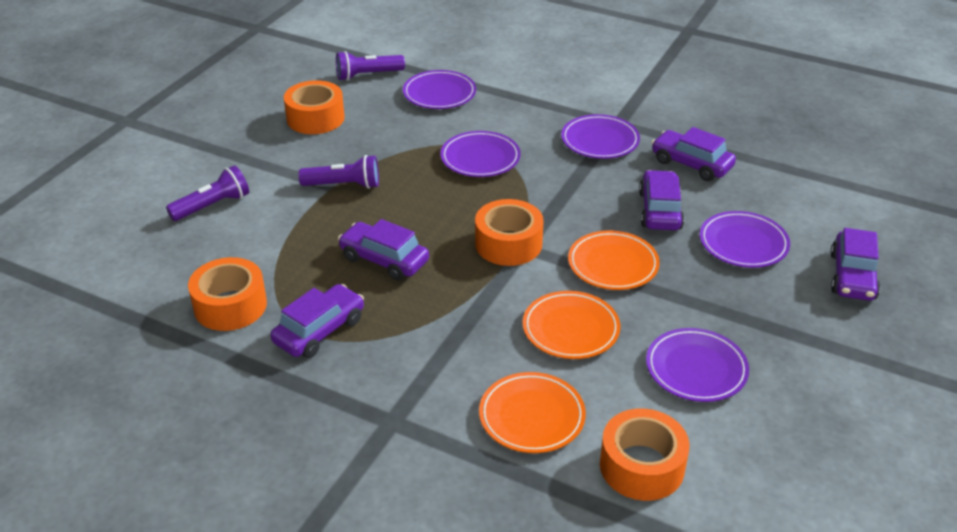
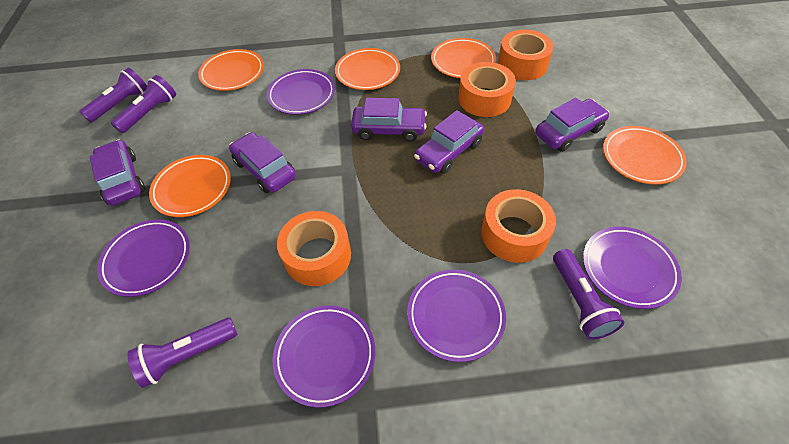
orange plate: 3 -> 5
purple flashlight: 3 -> 4

